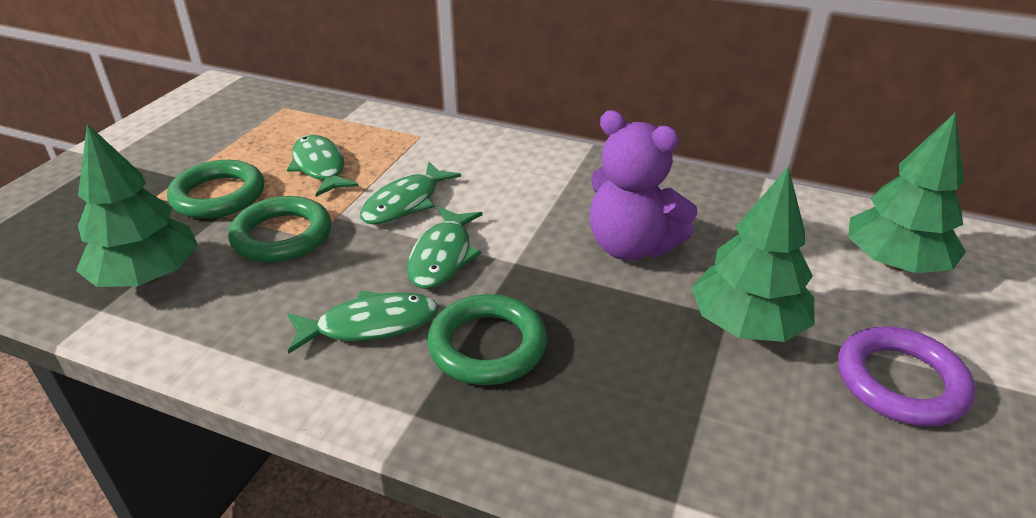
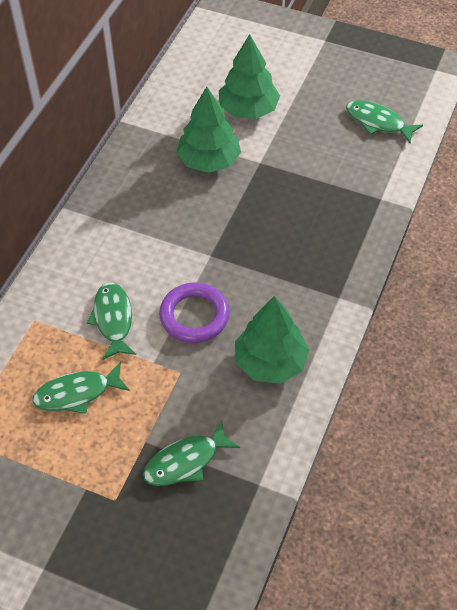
green ring: 3 -> 0
purple teddy bear: 1 -> 0

